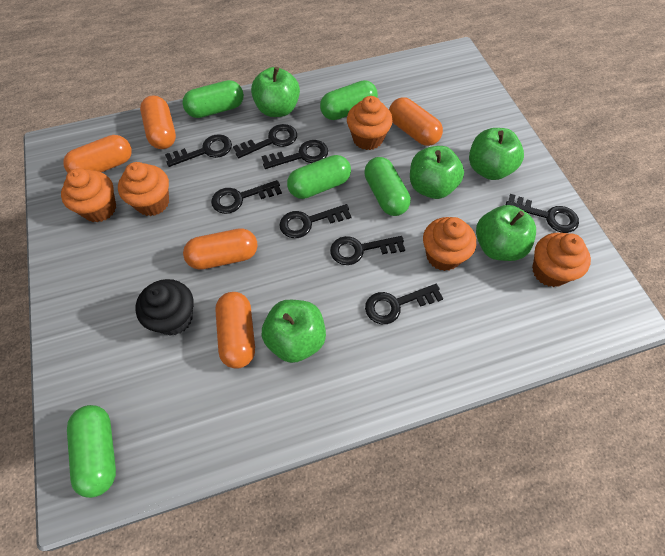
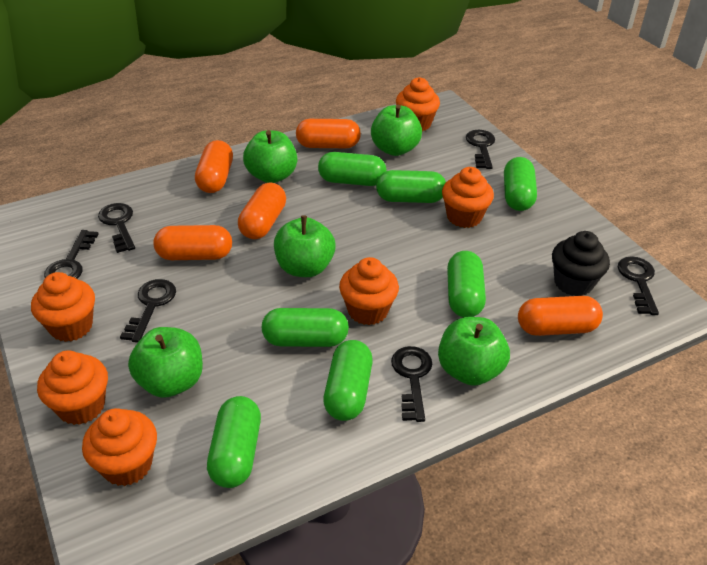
black key: 8 -> 6
green capsule: 5 -> 7
orange cupcake: 5 -> 6

